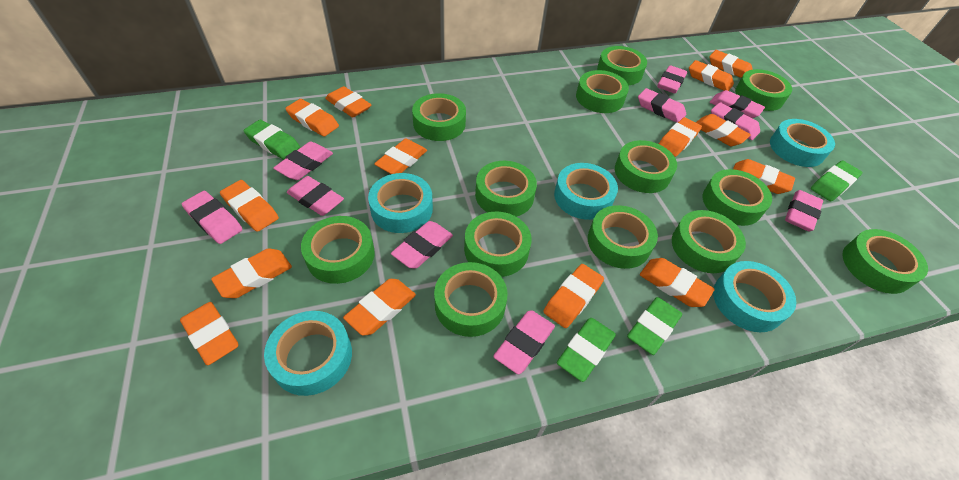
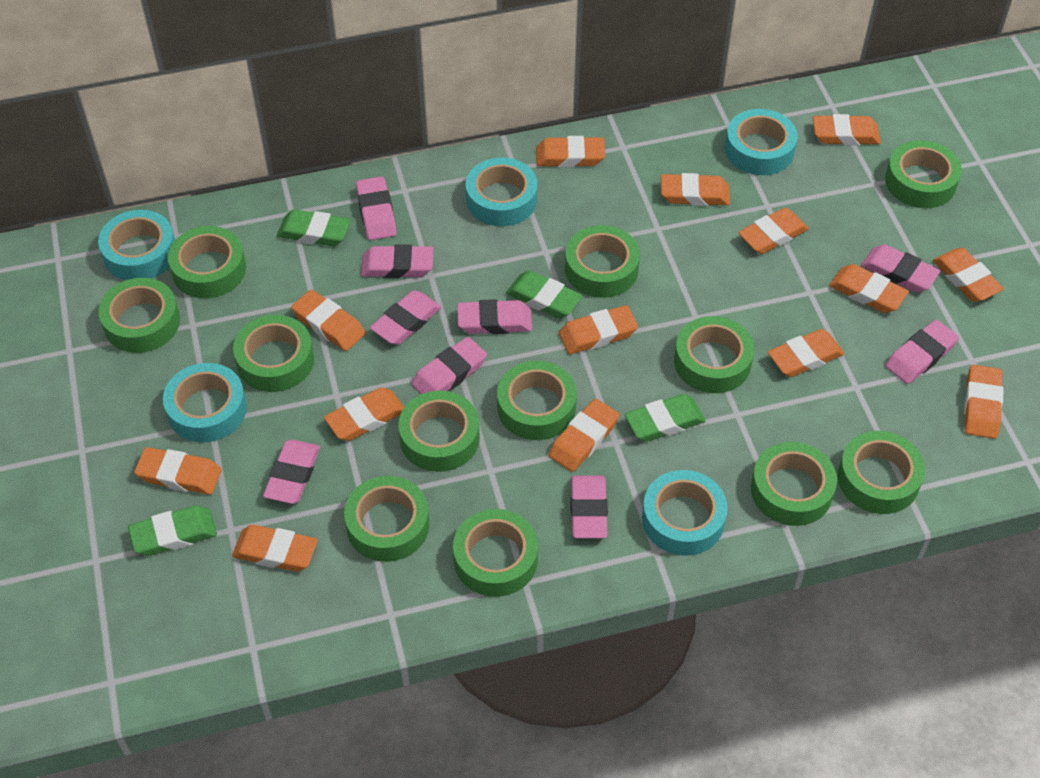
green tape: 13 -> 12
pink eraser: 10 -> 9

